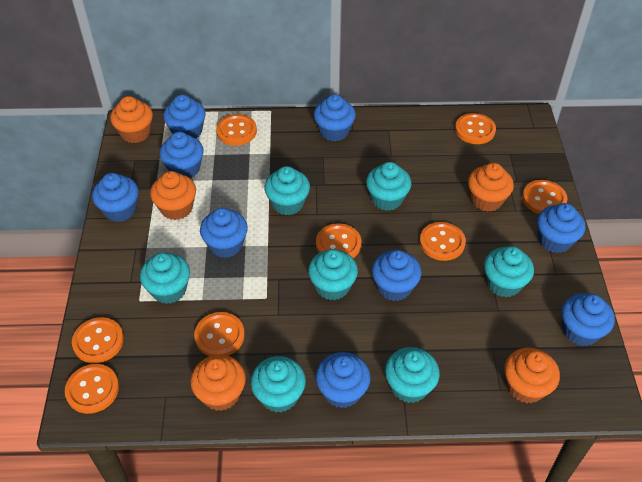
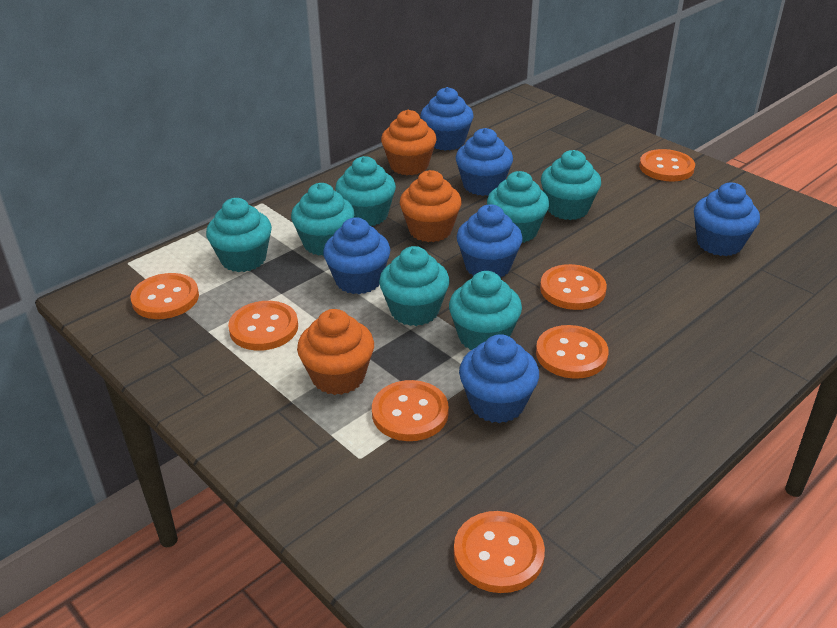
blue cupcake: 9 -> 6
orange button: 8 -> 7
orange cupcake: 5 -> 3

